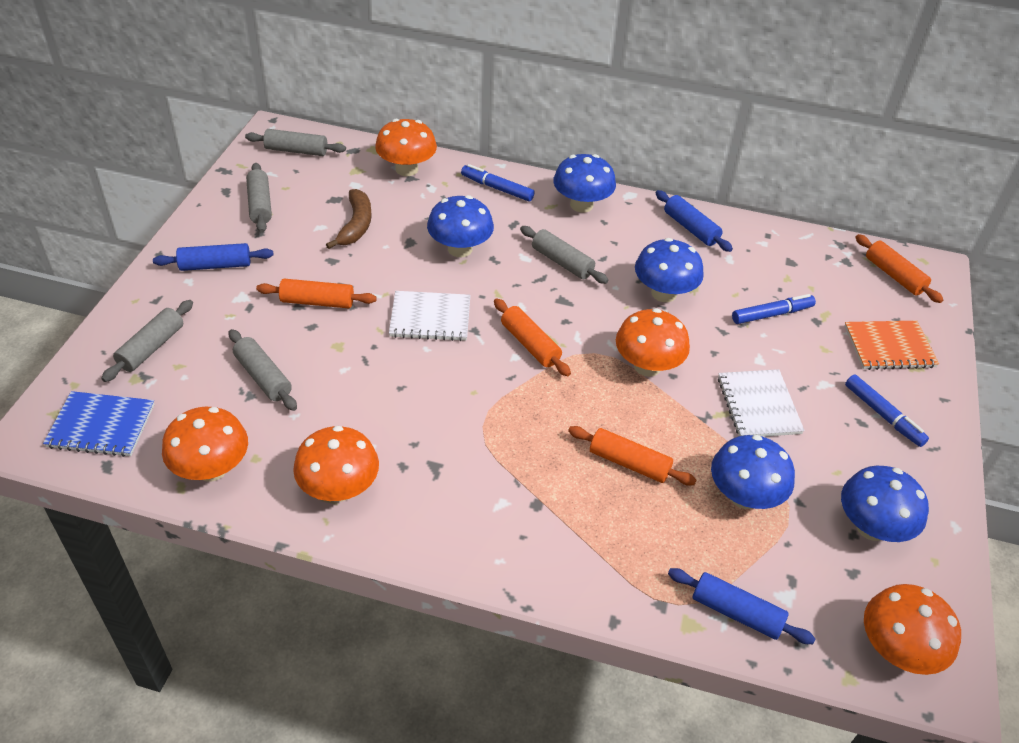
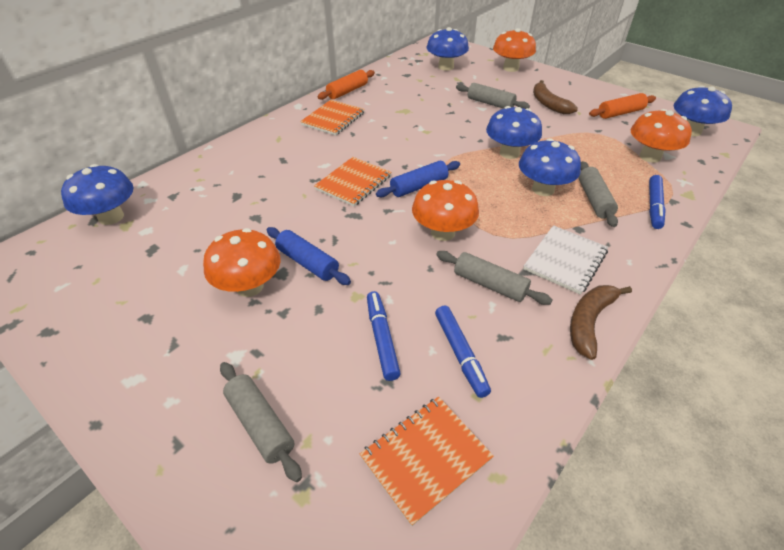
blue notebook: 1 -> 0
blue rolling pin: 3 -> 2
brown banana: 1 -> 2
grey rolling pin: 5 -> 4
orange mushroom: 5 -> 4
orange notebook: 1 -> 3
orange rolling pin: 4 -> 2
white notebook: 2 -> 1

